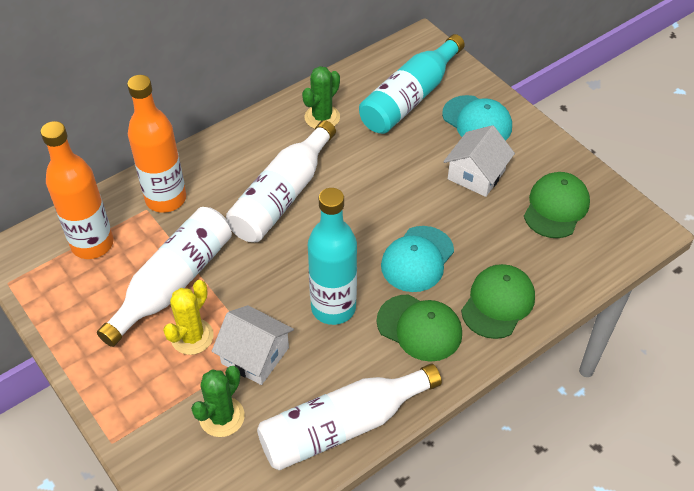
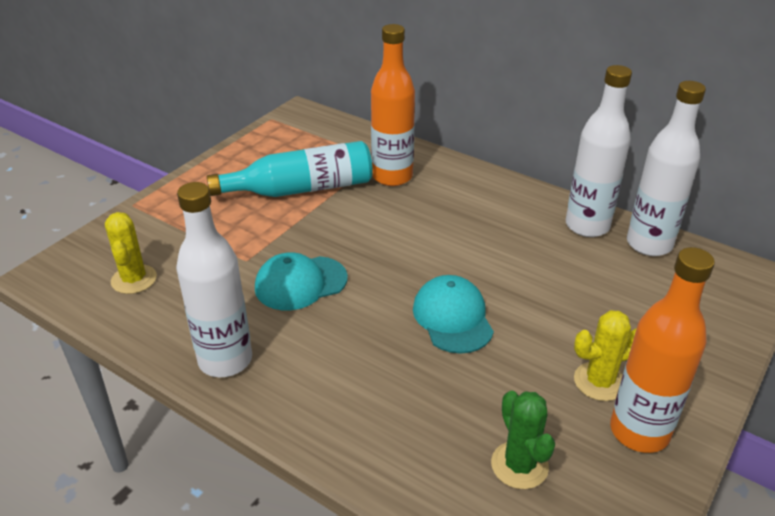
green cactus: 2 -> 1
green cap: 3 -> 0
turquoise bottle: 2 -> 1
white house: 2 -> 0
yellow cactus: 1 -> 2

